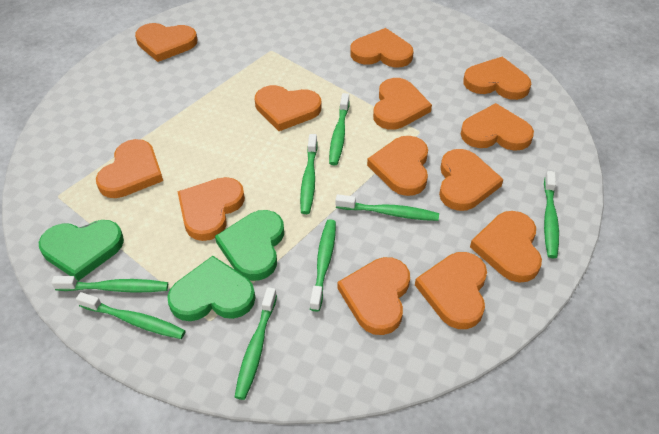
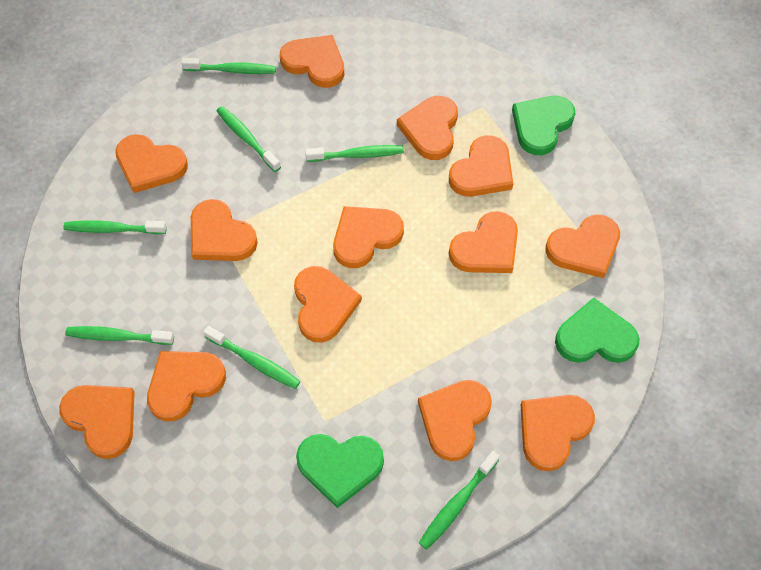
green toothbrush: 8 -> 7

